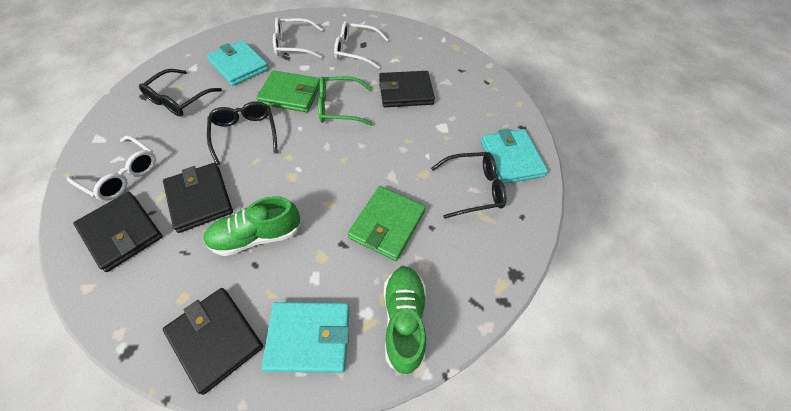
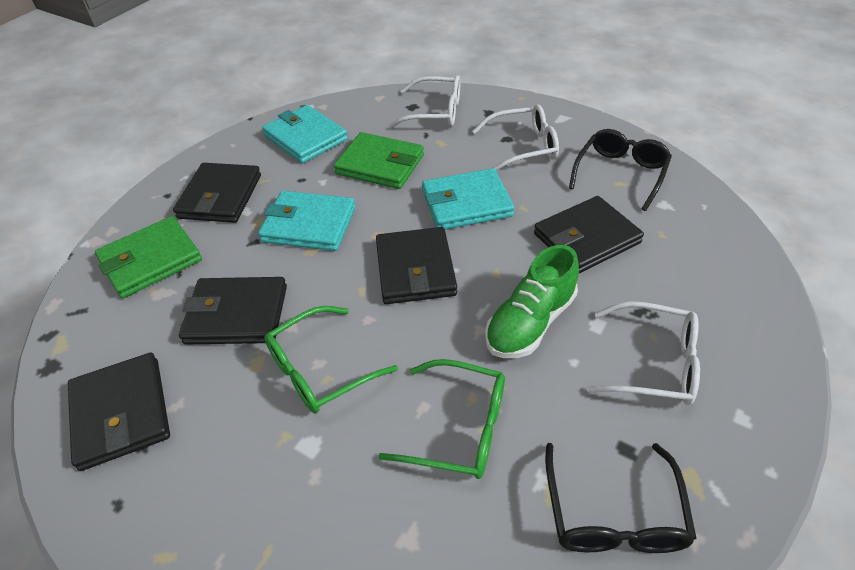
black glasses: 3 -> 2
black wallet: 4 -> 5
green glasses: 1 -> 2
green shoe: 2 -> 1

